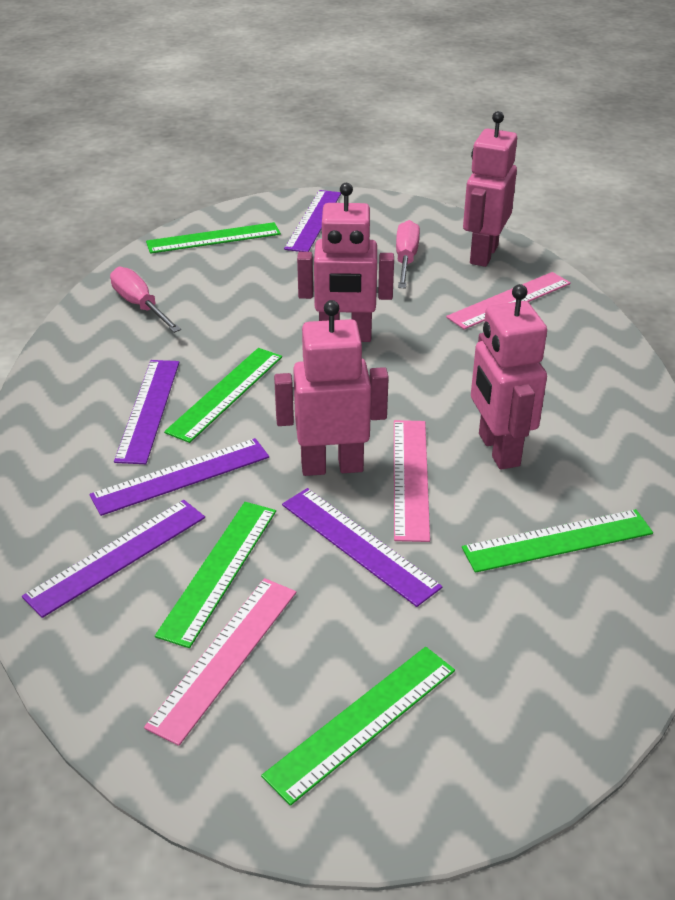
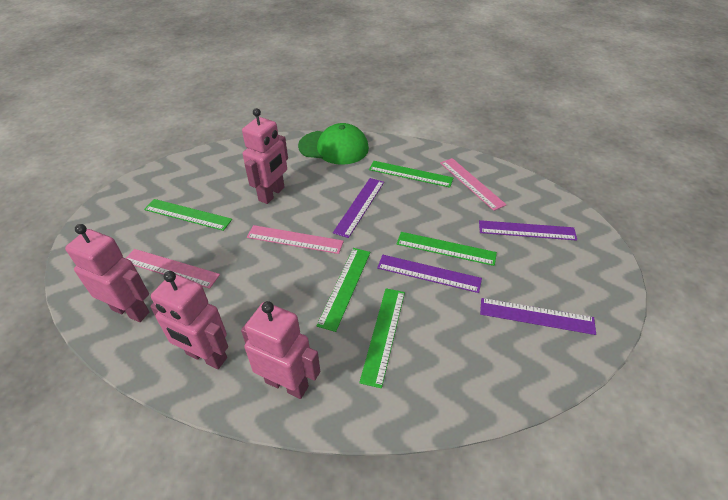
green cap: 0 -> 1
pink screwdriver: 2 -> 0
purple ruler: 5 -> 4

